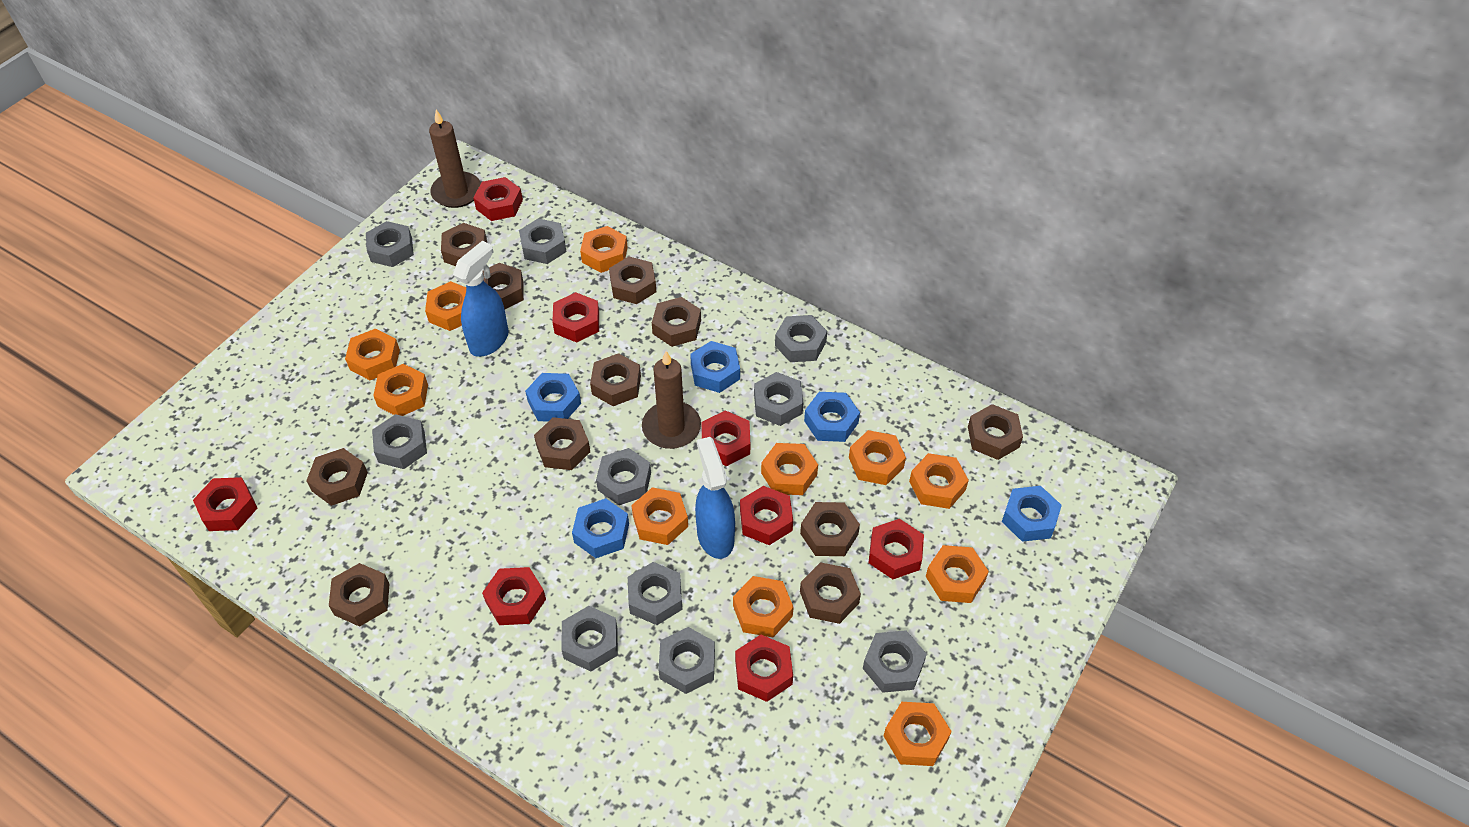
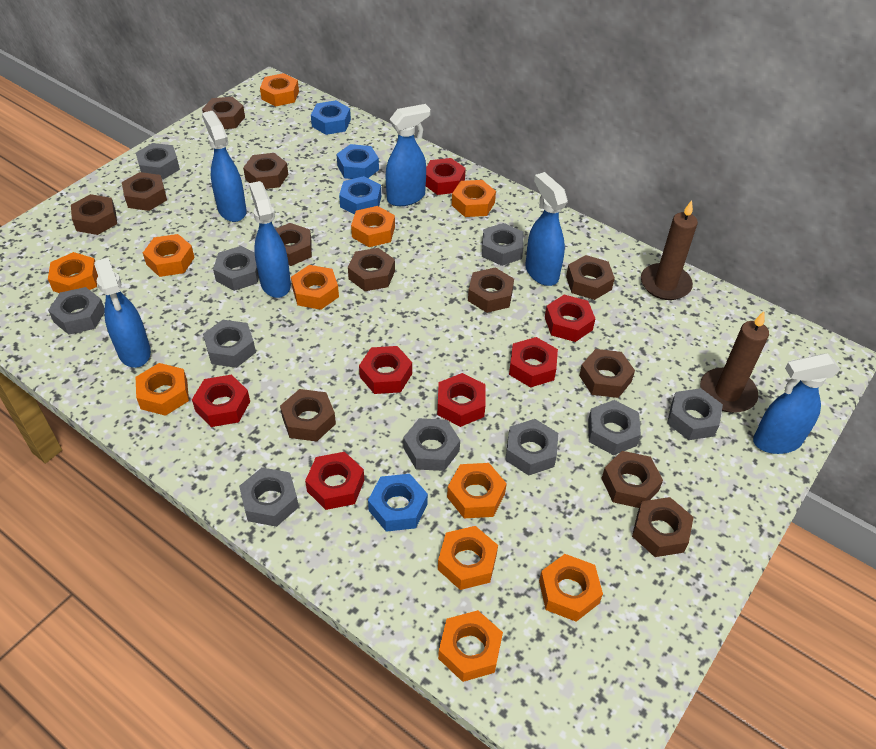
blue nut: 5 -> 4
blue spray bottle: 2 -> 6
brown nut: 11 -> 12
red nut: 8 -> 7

